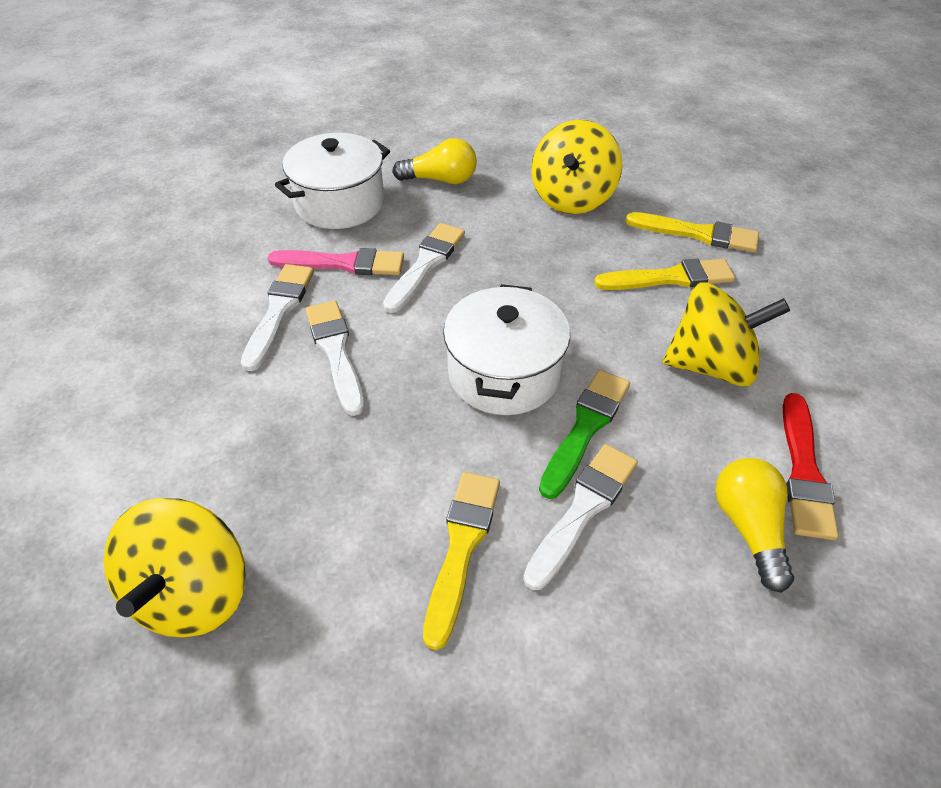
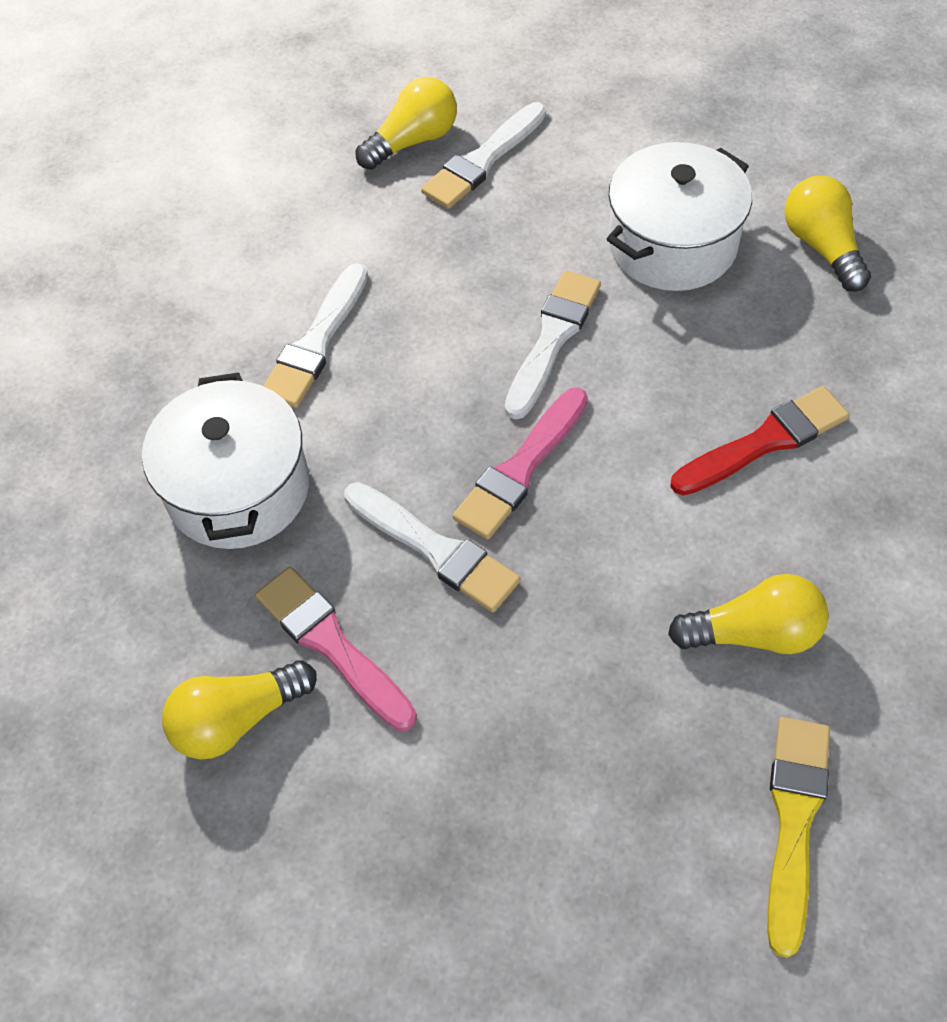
green brush: 1 -> 0
pink brush: 1 -> 2
yellow brush: 3 -> 1
yellow light bulb: 2 -> 4
yellow spinning top: 3 -> 0

